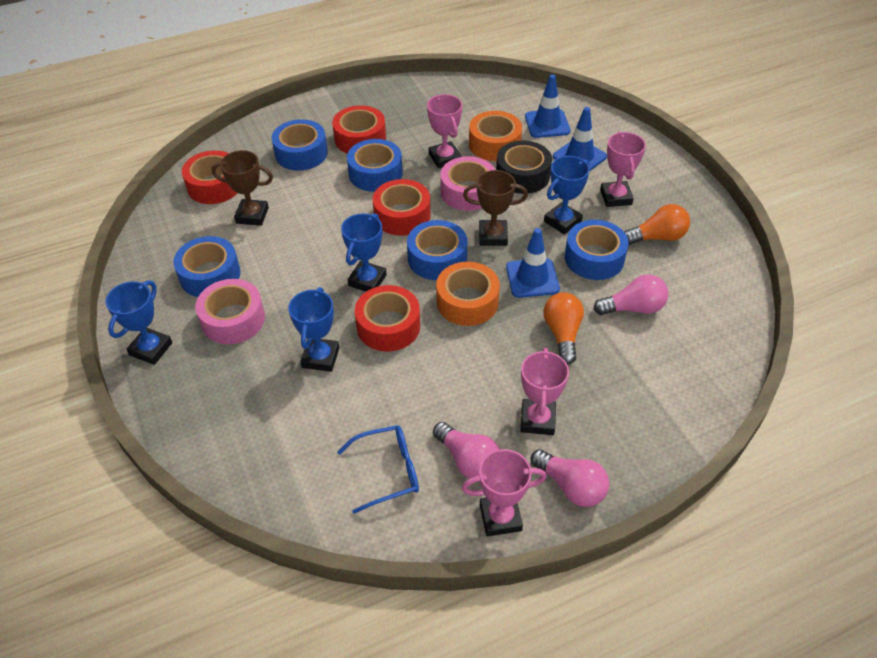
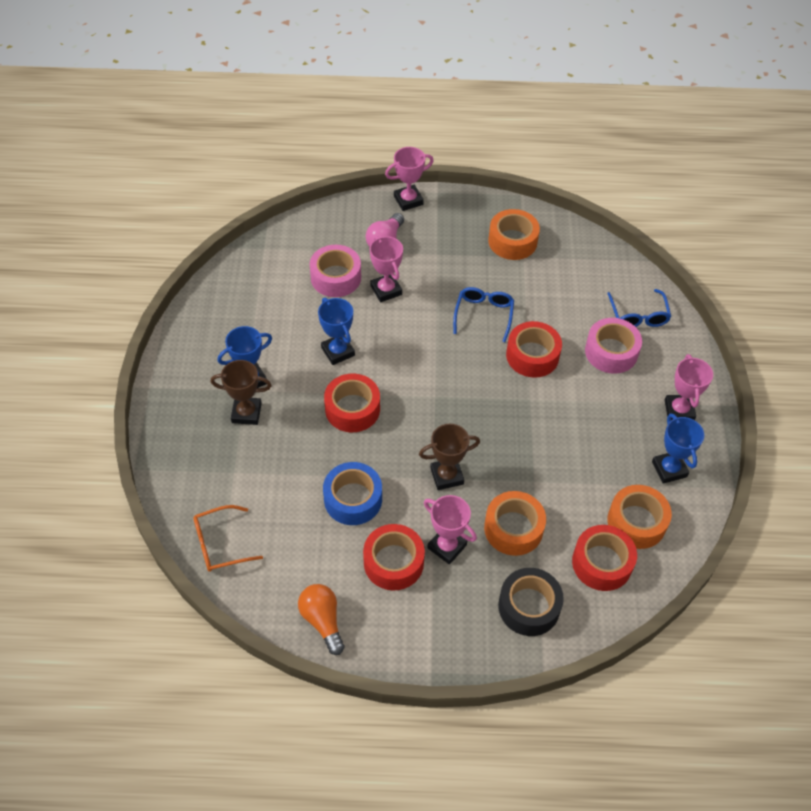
blue glasses: 1 -> 2
blue tape: 5 -> 1
blue traffic cone: 3 -> 0
blue trophy: 4 -> 3
orange glasses: 0 -> 1
orange light bulb: 2 -> 1
orange tape: 2 -> 3
pink light bulb: 3 -> 1

